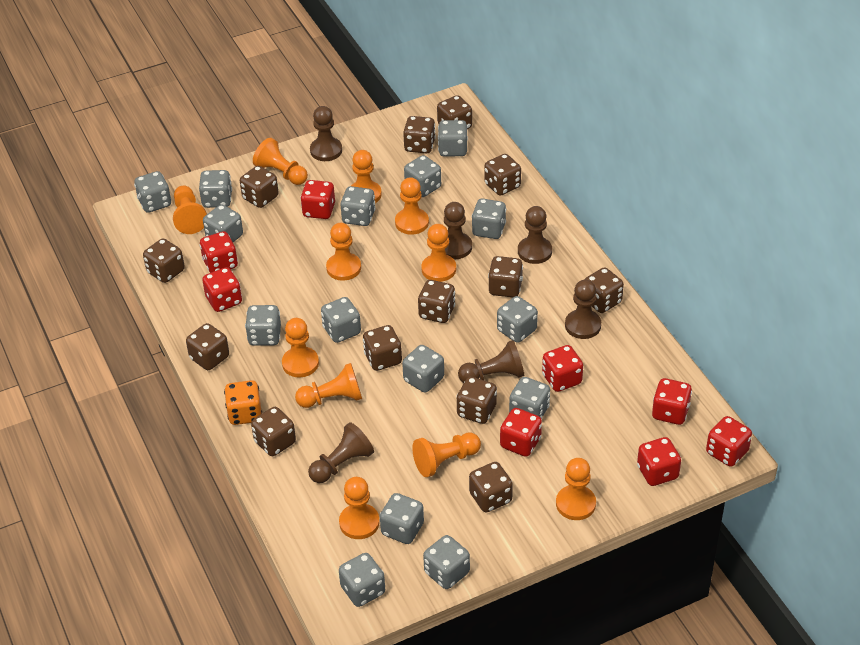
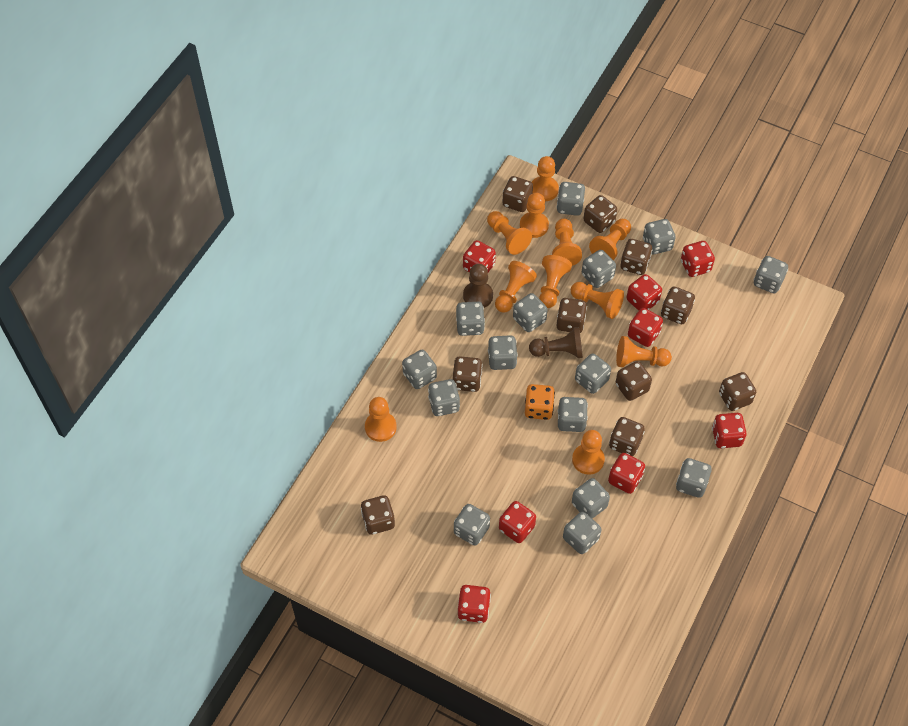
brown dice: 13 -> 10
brown pawn: 6 -> 2

